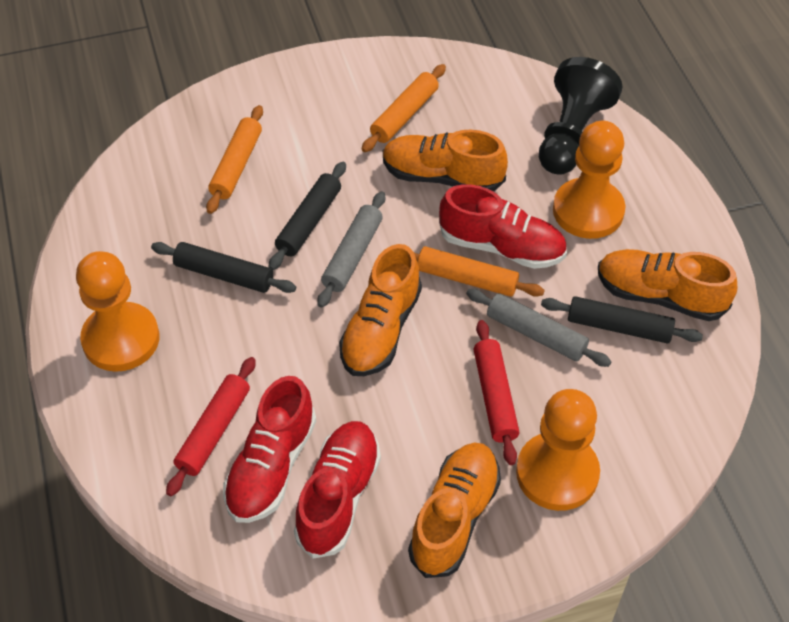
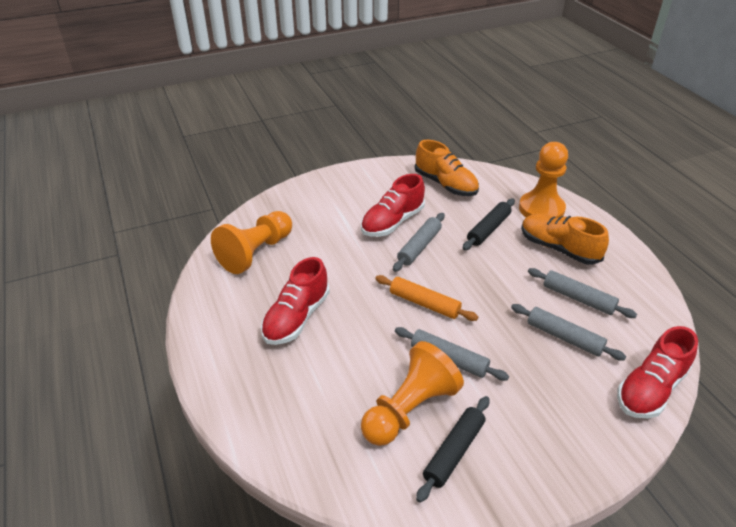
black pawn: 1 -> 0
black rolling pin: 3 -> 2
grey rolling pin: 2 -> 4
orange rolling pin: 3 -> 1
orange shoe: 4 -> 2
red rolling pin: 2 -> 0

